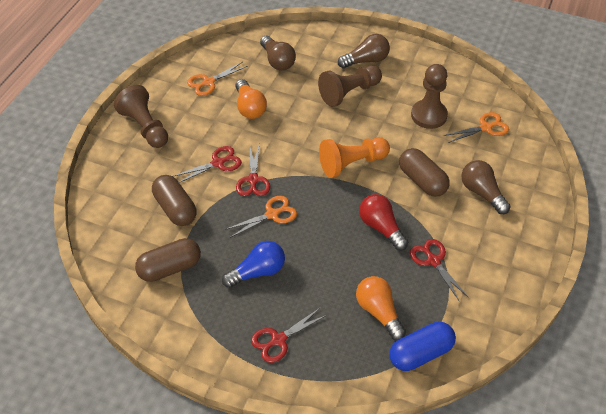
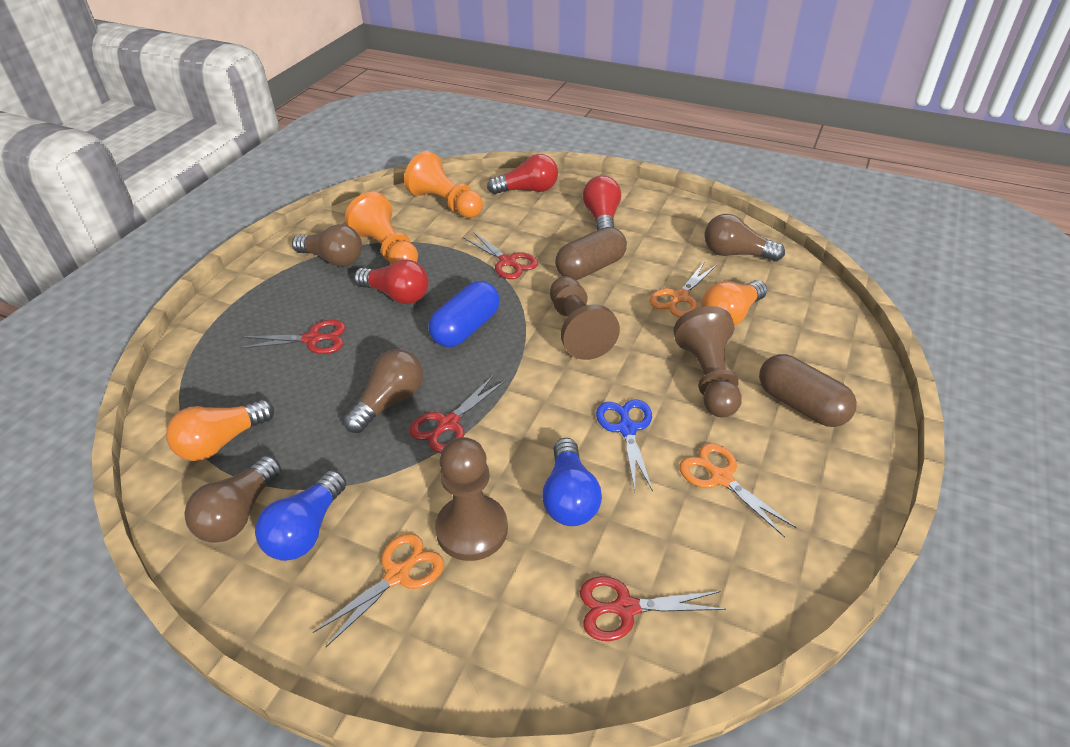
blue light bulb: 1 -> 2
blue scissors: 0 -> 1
brown capsule: 3 -> 2
brown light bulb: 3 -> 4
orange pawn: 1 -> 2
red light bulb: 1 -> 3

